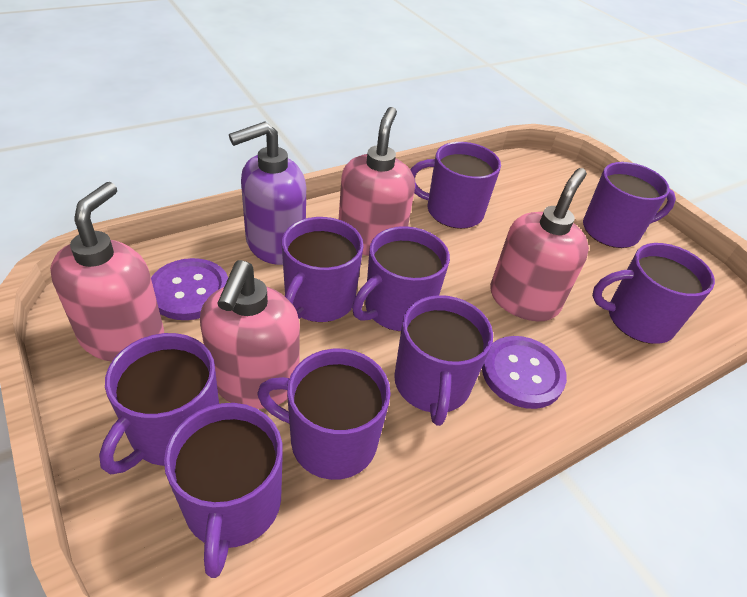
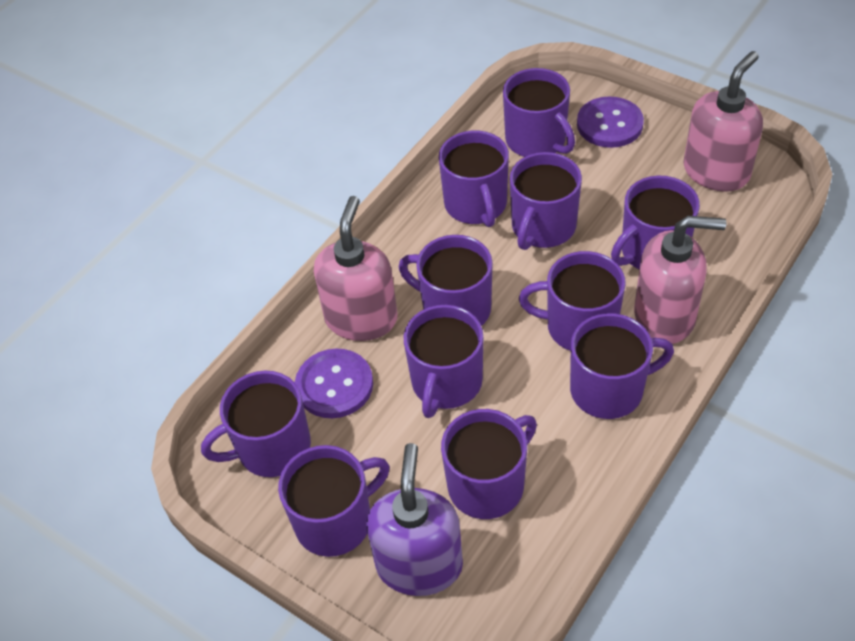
pink soap dispenser: 4 -> 3
purple mug: 9 -> 11

